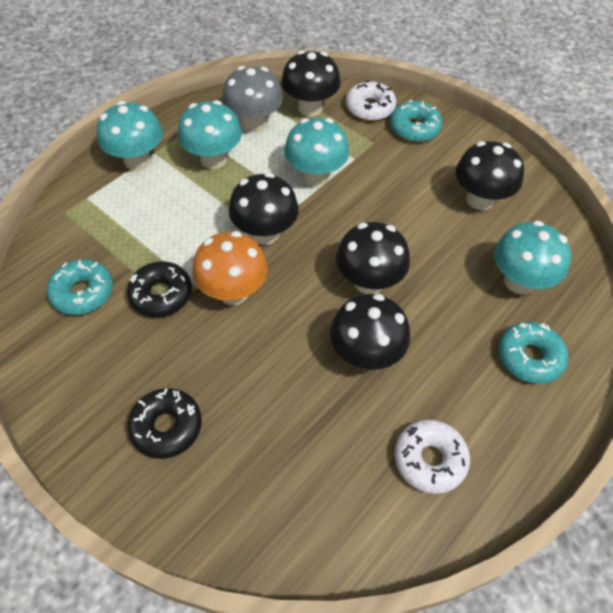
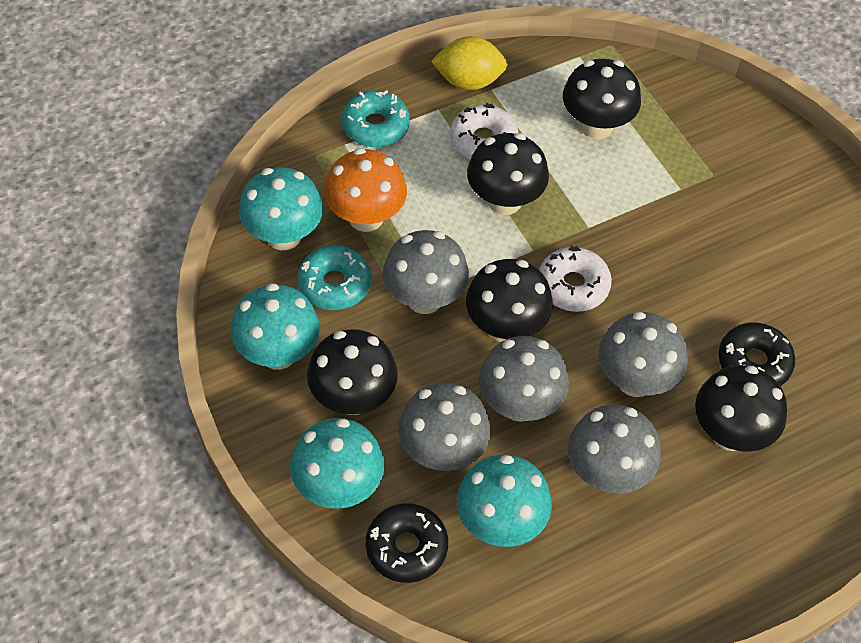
grey mushroom: 1 -> 5
turquoise donut: 3 -> 2
yellow lemon: 0 -> 1

